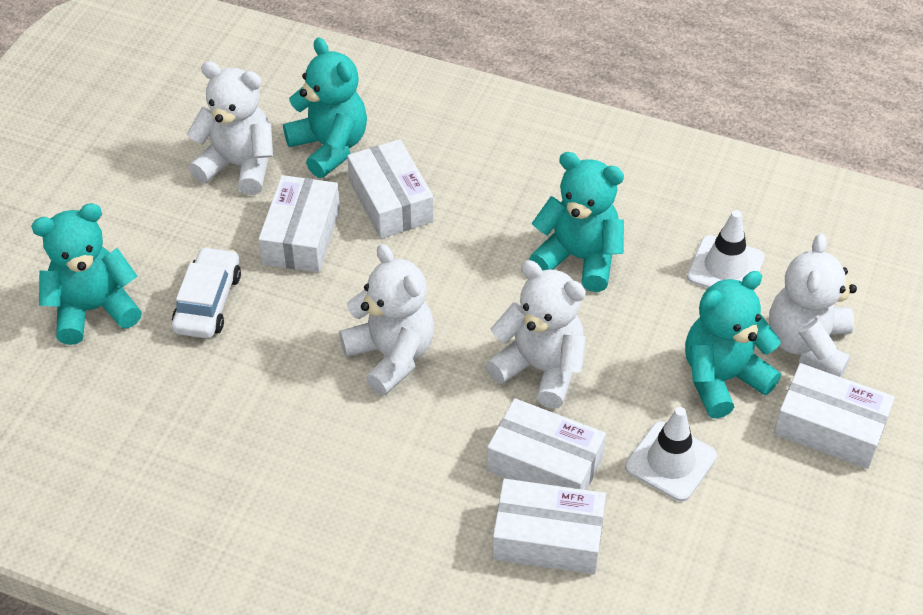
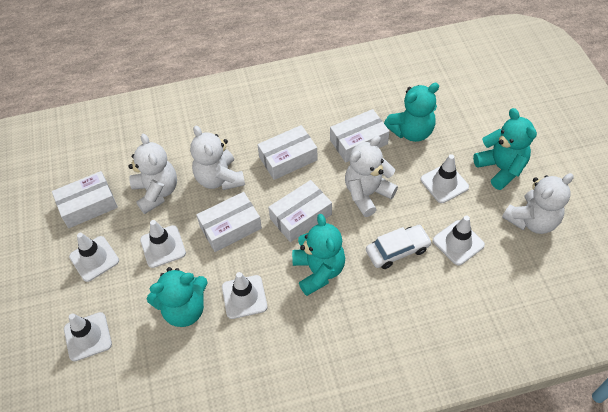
white traffic cone: 2 -> 6

